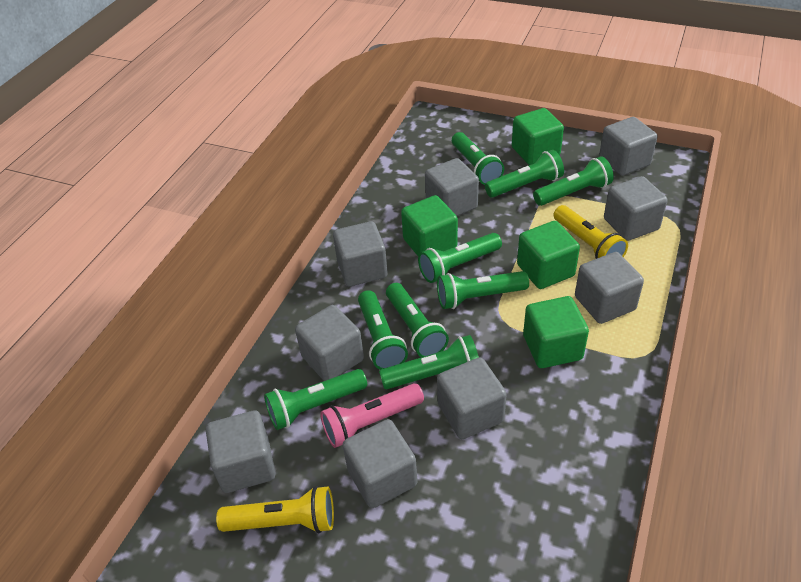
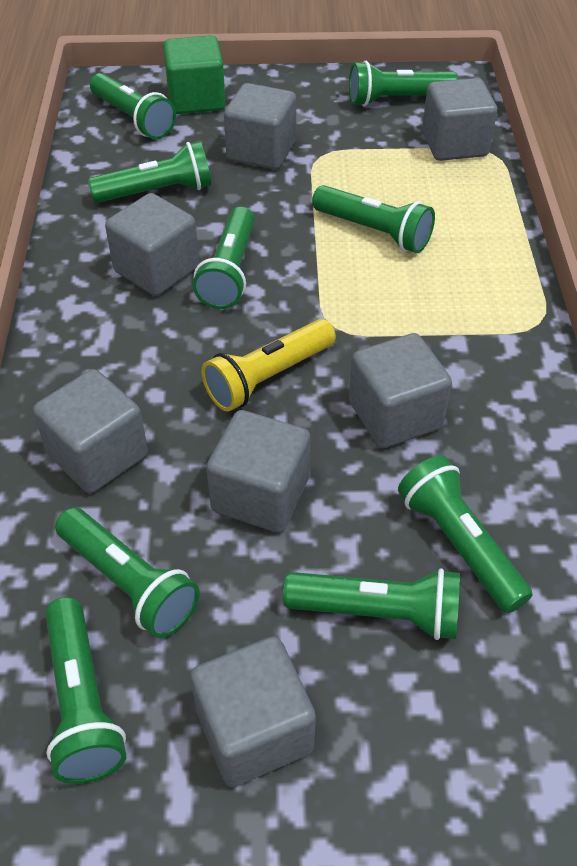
green cube: 4 -> 1
grey cube: 9 -> 7
pink flashlight: 1 -> 0
yellow flashlight: 2 -> 1

